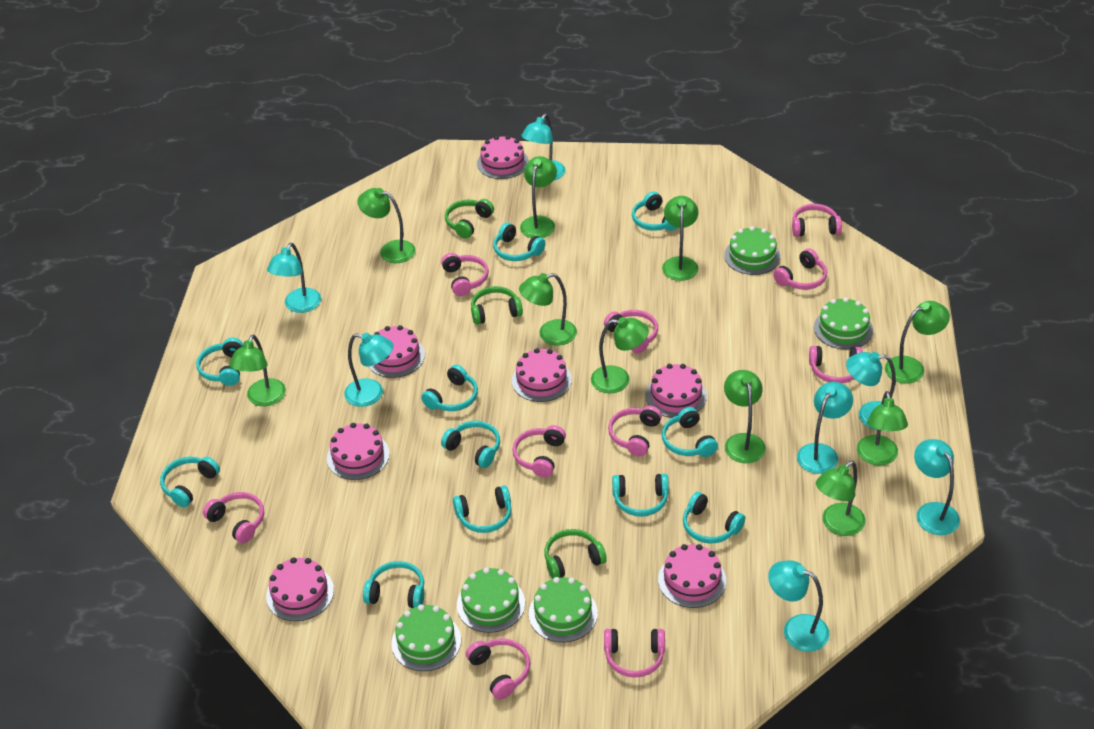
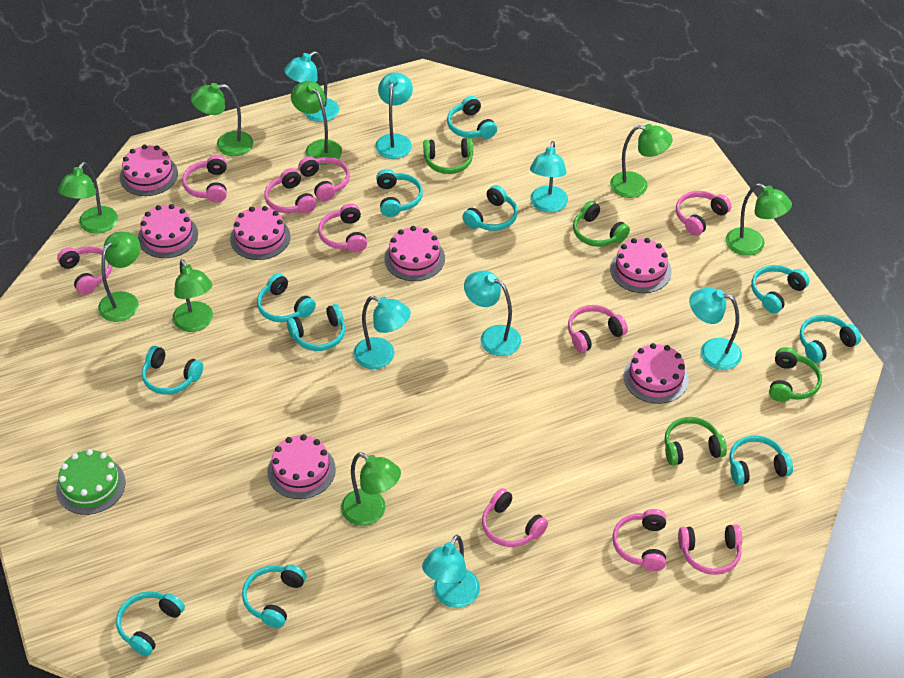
green cake: 5 -> 1
green headphones: 3 -> 4
green lamp: 10 -> 8

